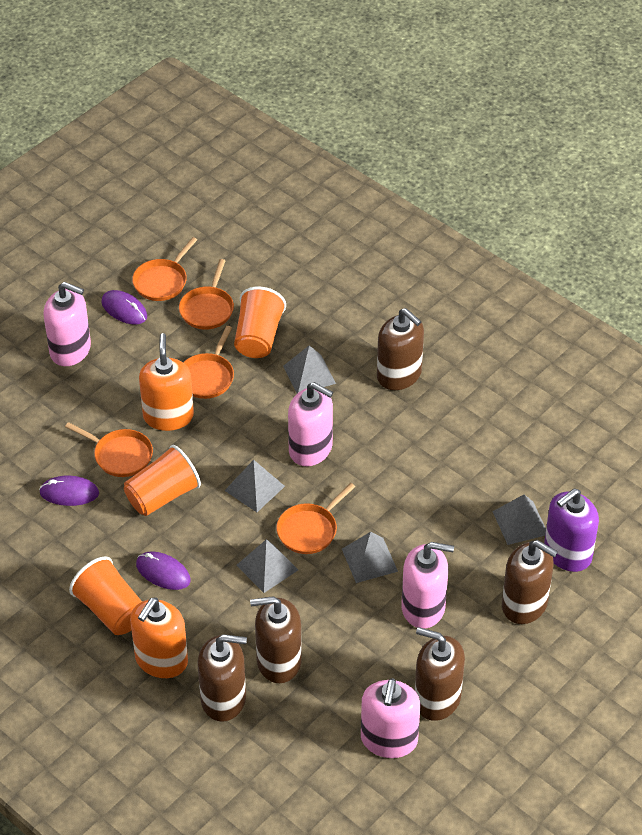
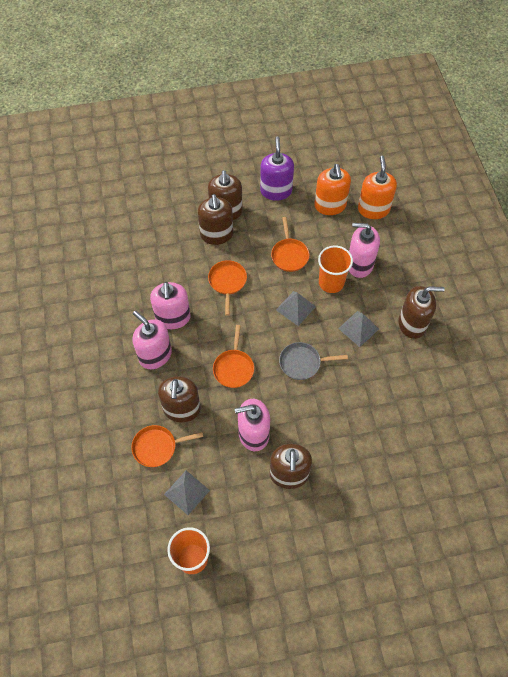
grey pan: 0 -> 1
grey pyramid: 5 -> 3
orange cup: 3 -> 2
orange pan: 5 -> 4
purple mouse: 3 -> 0

